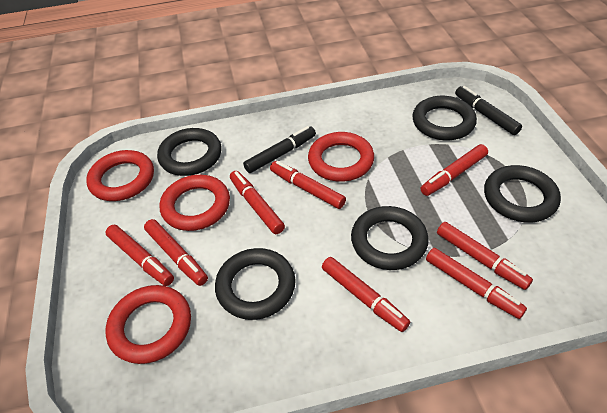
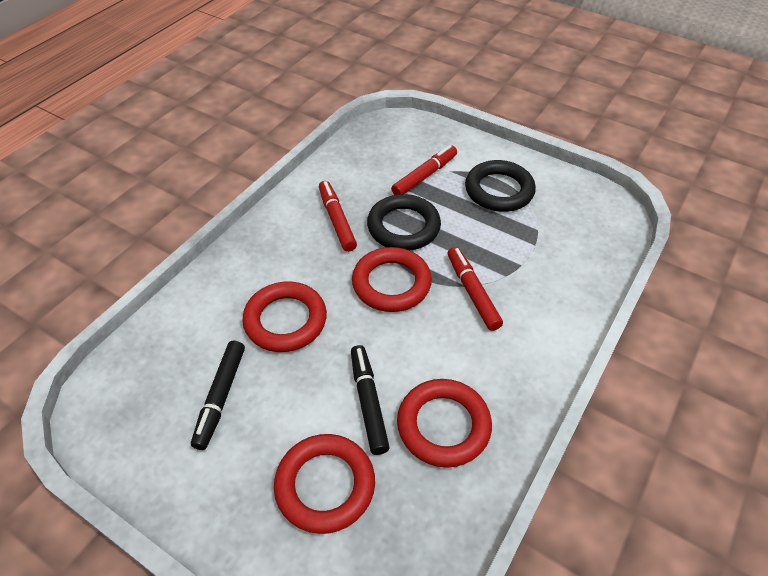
black ring: 5 -> 2
red marker: 8 -> 3

